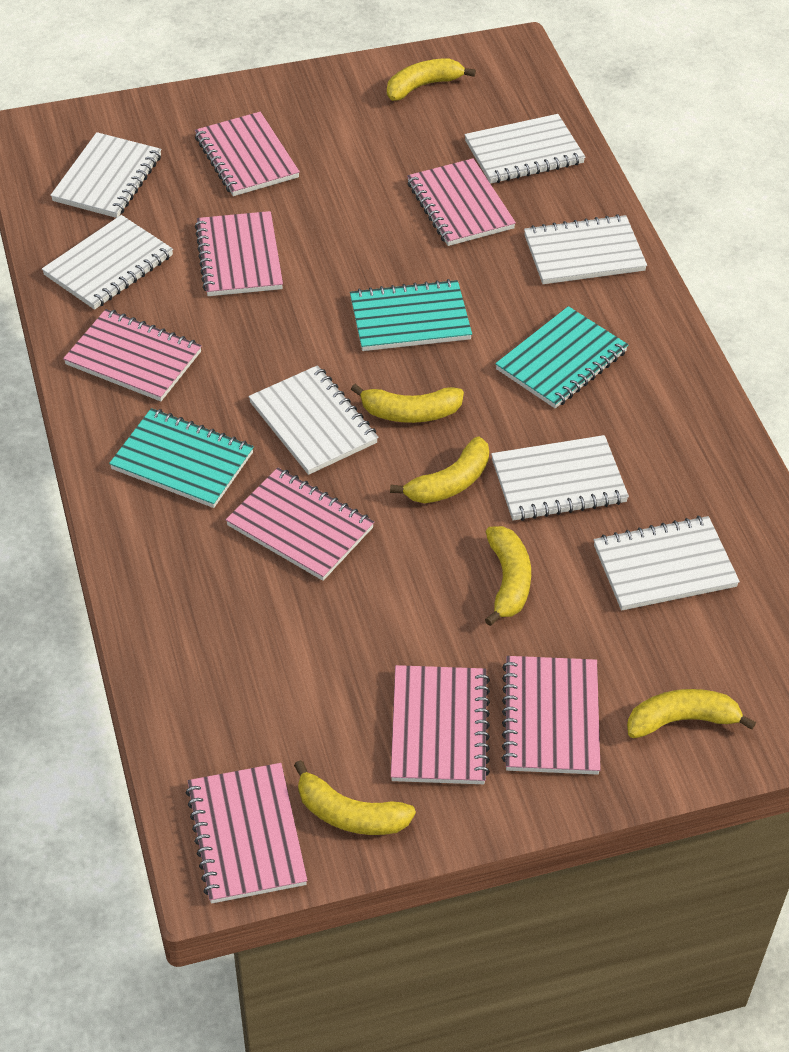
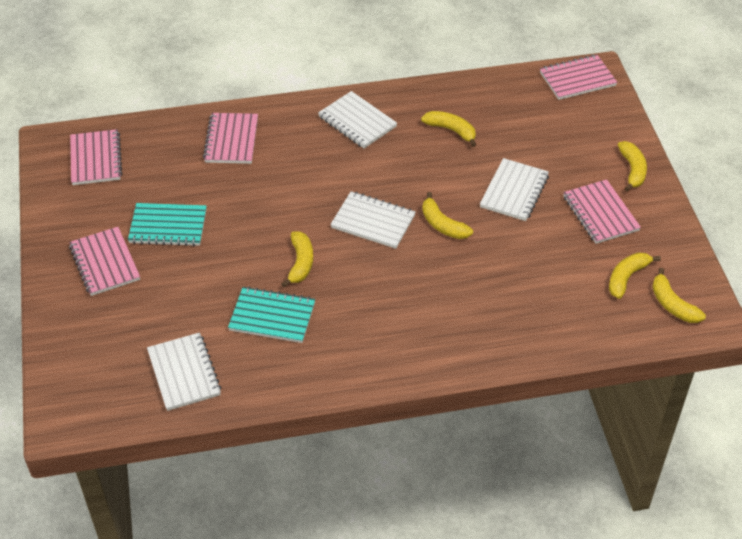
pink notebook: 8 -> 5
turquoise notebook: 3 -> 2
white notebook: 7 -> 4

